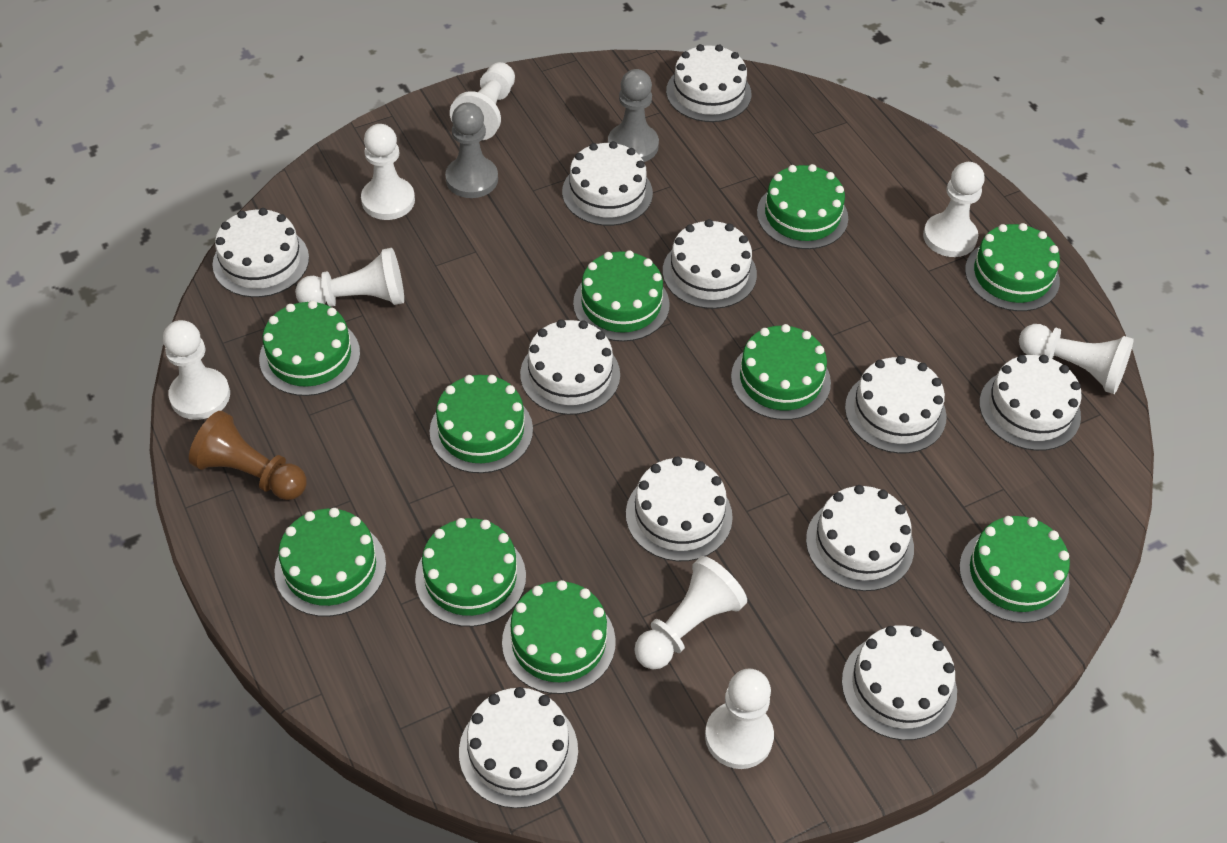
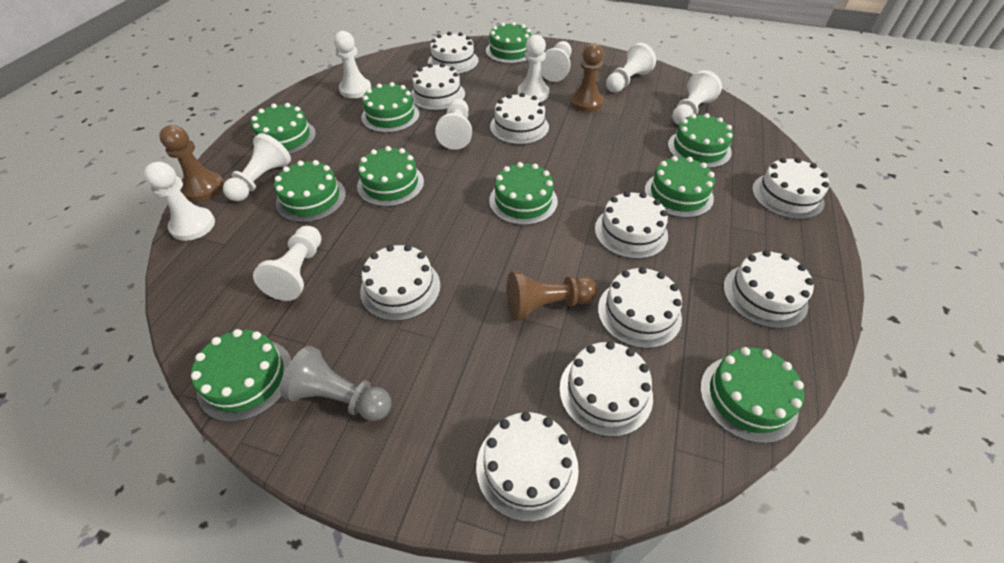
brown pawn: 1 -> 3
grey pawn: 2 -> 1
white cake: 11 -> 10
white pawn: 8 -> 9

